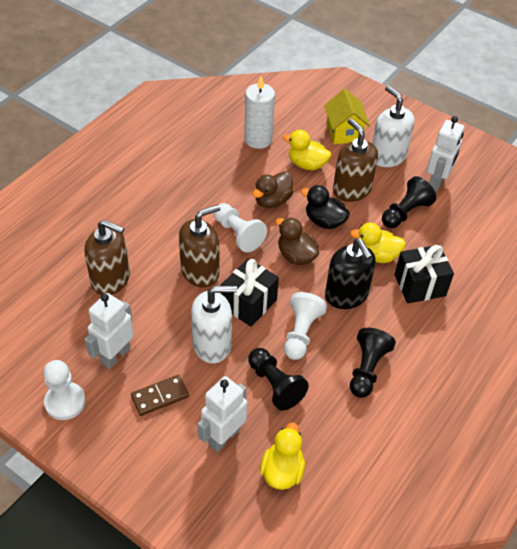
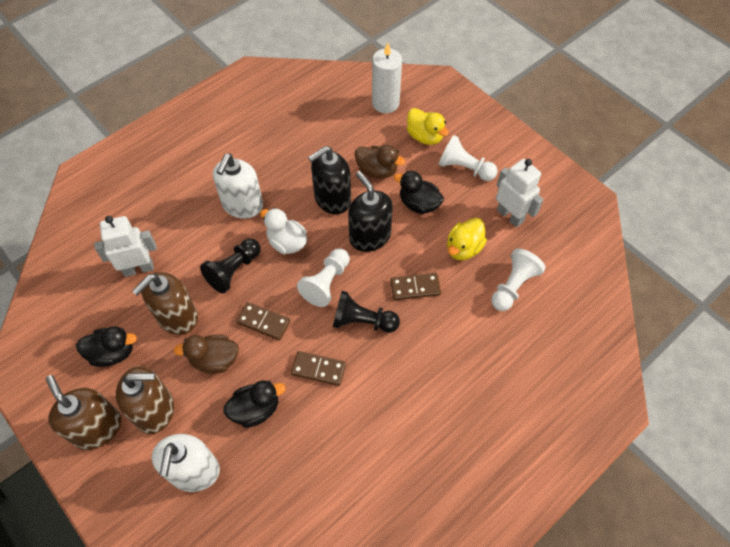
black duck: 1 -> 3
black gift: 2 -> 0
black pawn: 3 -> 2
black soap dispenser: 1 -> 2
brown domino: 1 -> 3
white duck: 0 -> 1
white robot: 3 -> 2
yellow duck: 3 -> 2
yellow house: 1 -> 0

